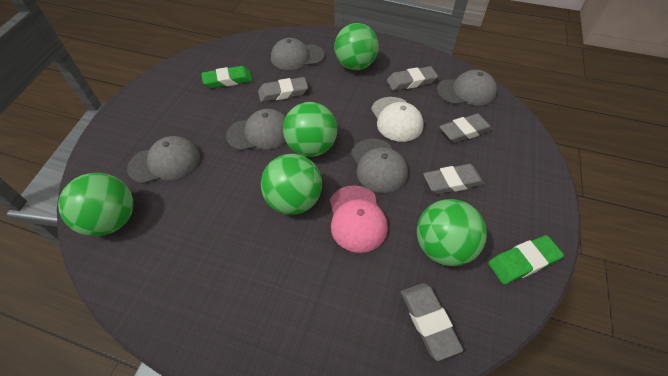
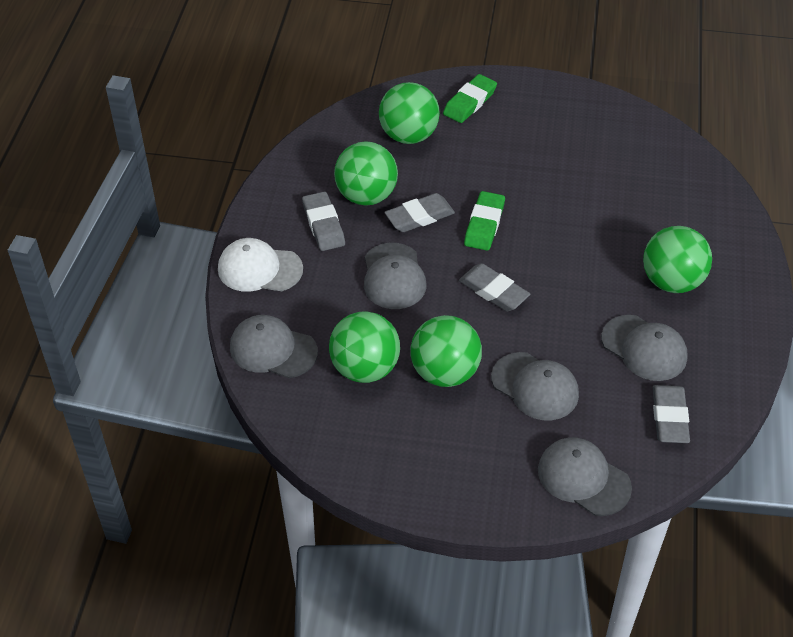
grey eraser: 5 -> 4
pink cap: 1 -> 0

